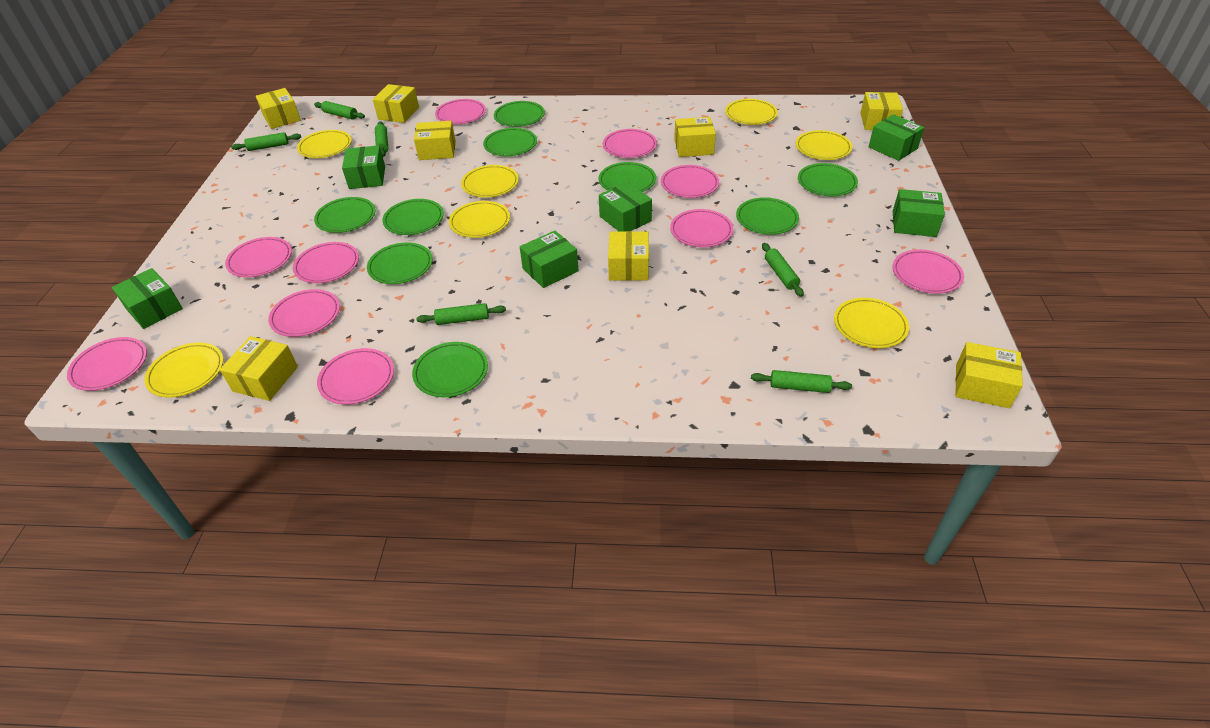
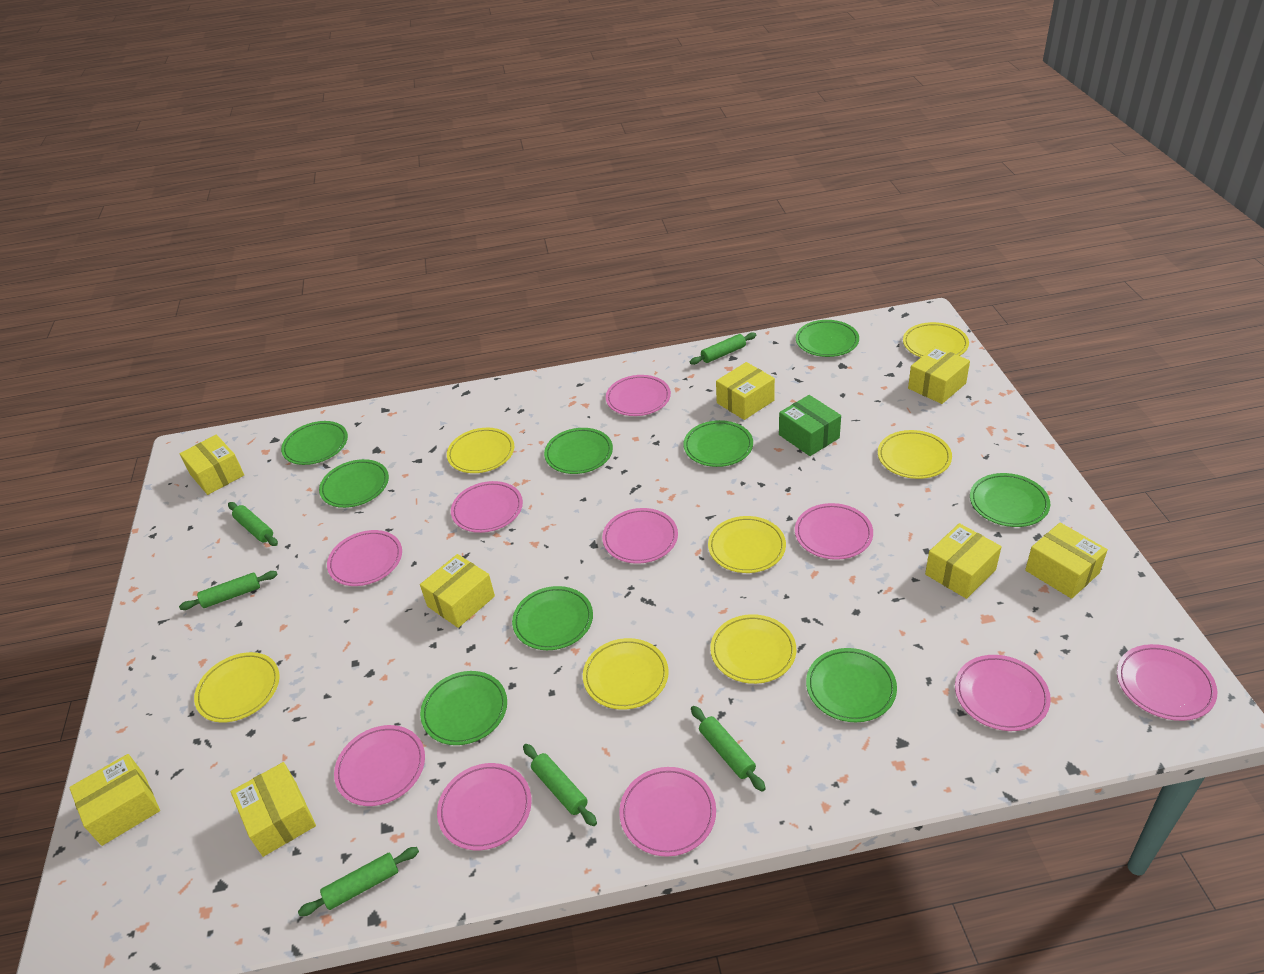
green box: 6 -> 1

